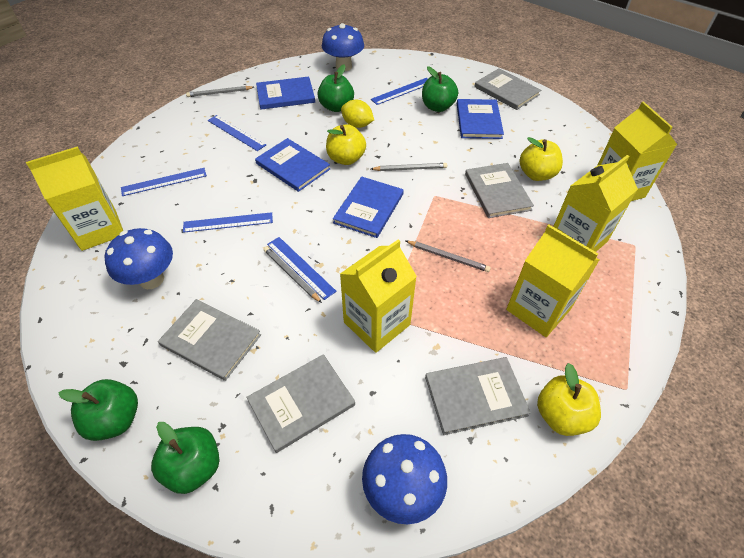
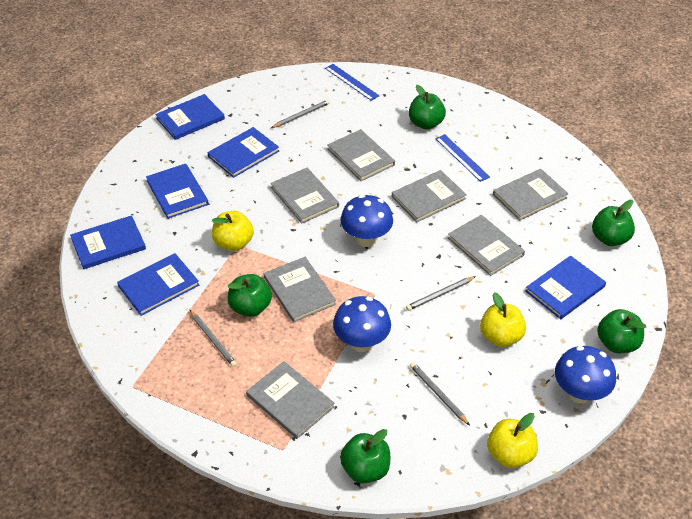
blue book: 4 -> 6
blue ruler: 5 -> 2
green apple: 4 -> 5
grey book: 5 -> 7
yellow carton: 5 -> 0
yellow lemon: 1 -> 0

